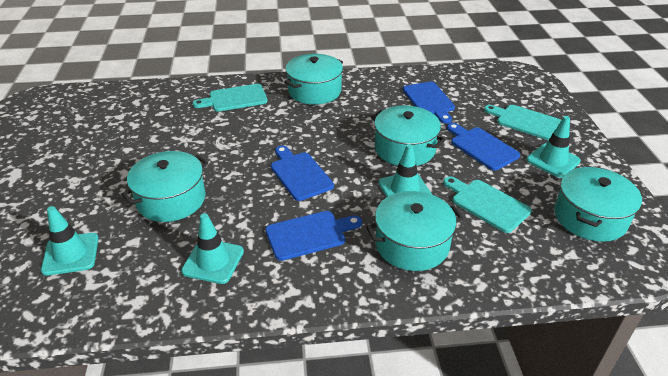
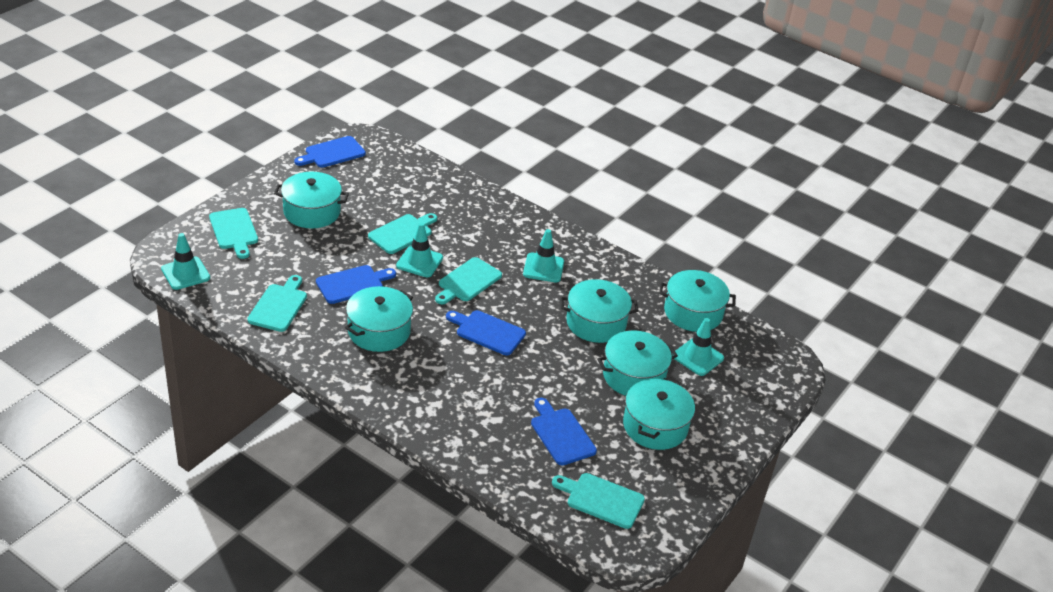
turquoise cutting board: 3 -> 5
turquoise pot: 5 -> 6

